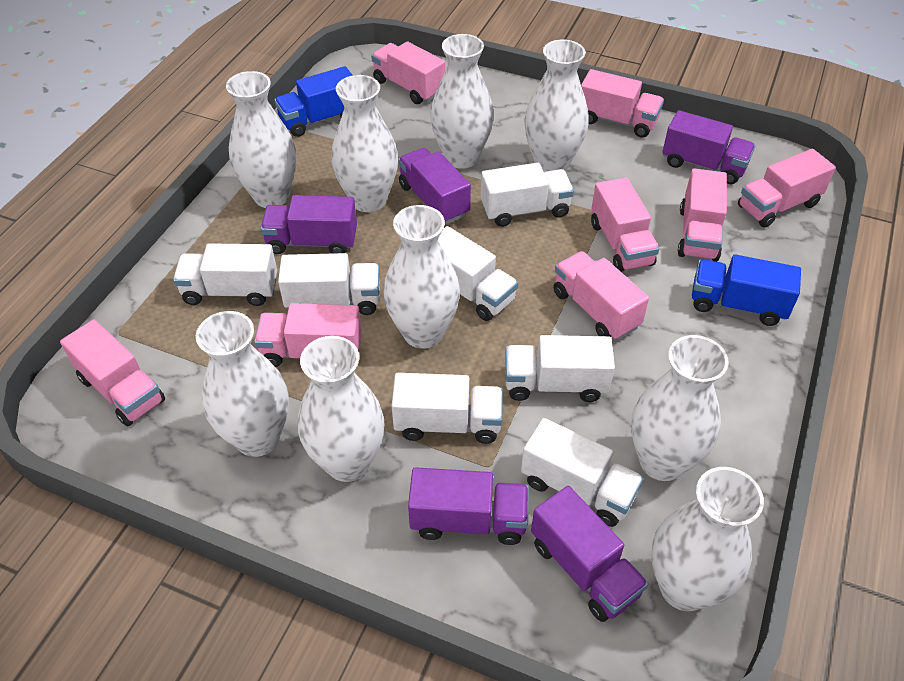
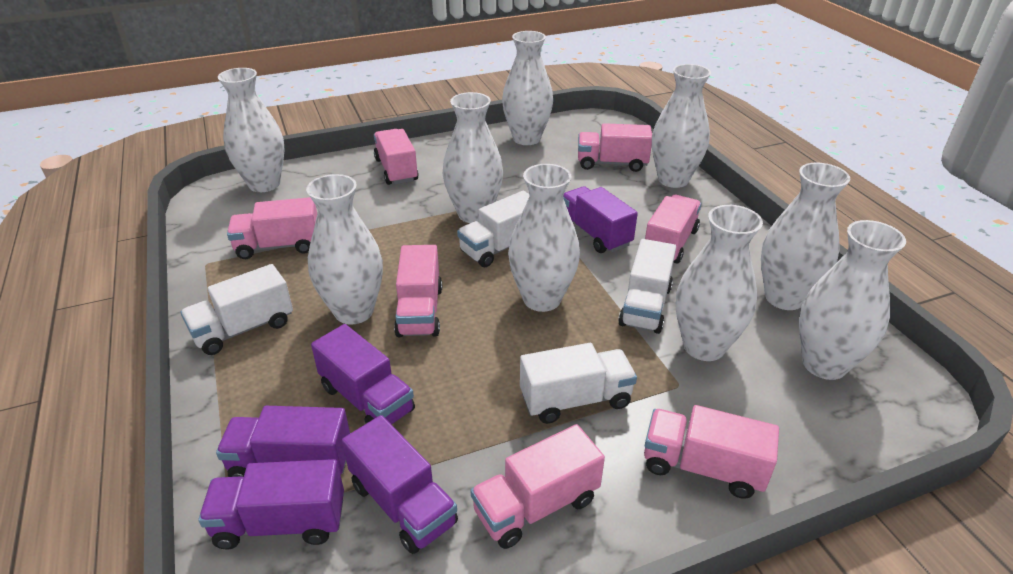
blue truck: 2 -> 0
pink truck: 8 -> 7
white truck: 7 -> 4

